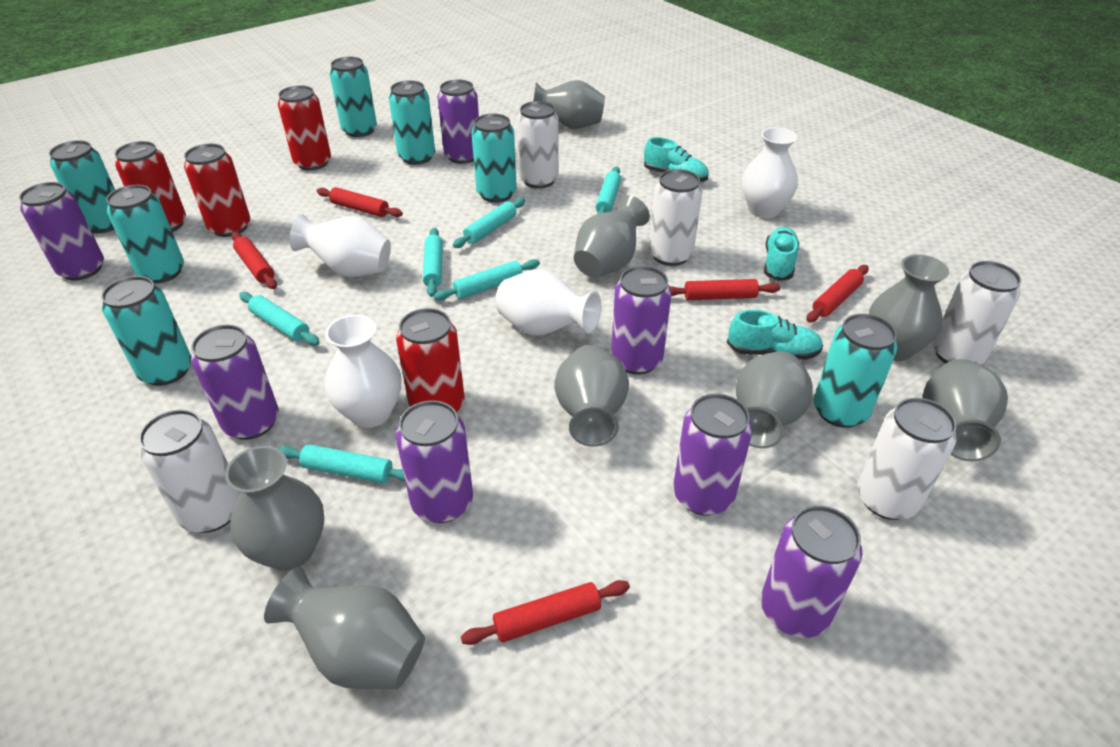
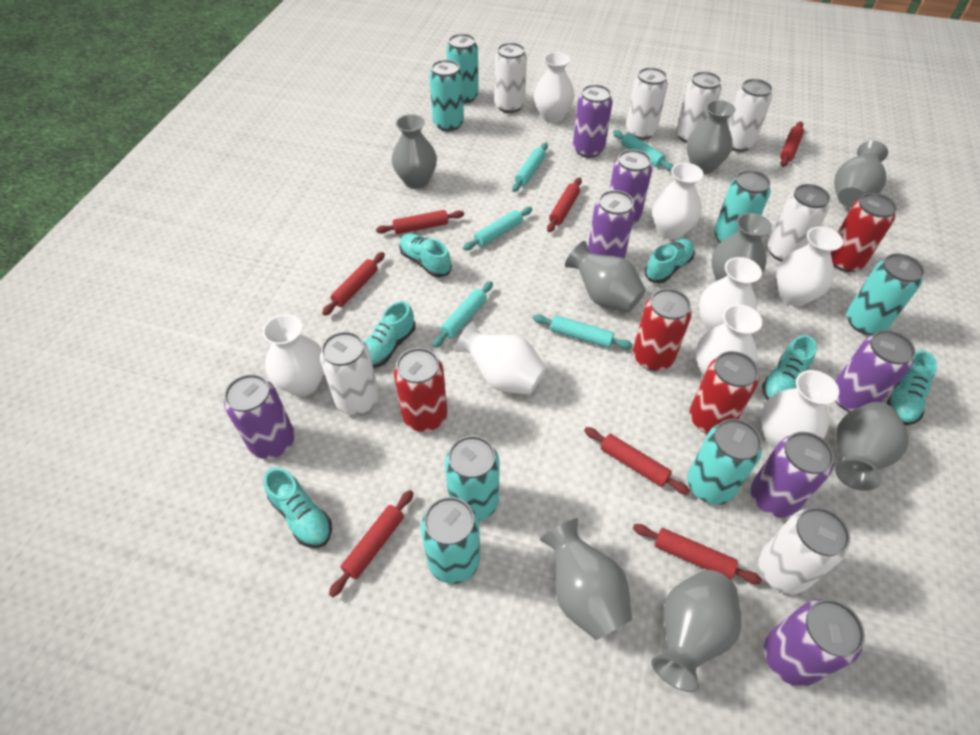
red rolling pin: 5 -> 7
turquoise rolling pin: 6 -> 5
turquoise shoe: 3 -> 6
white can: 5 -> 7
white vase: 4 -> 8

